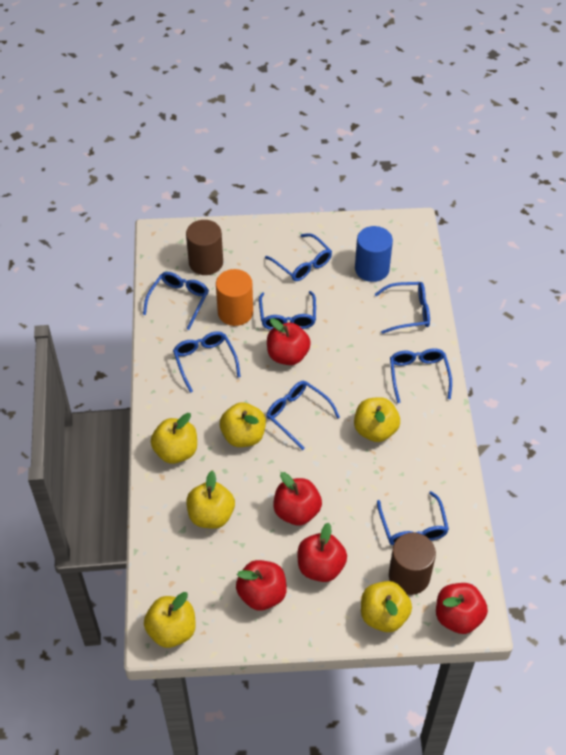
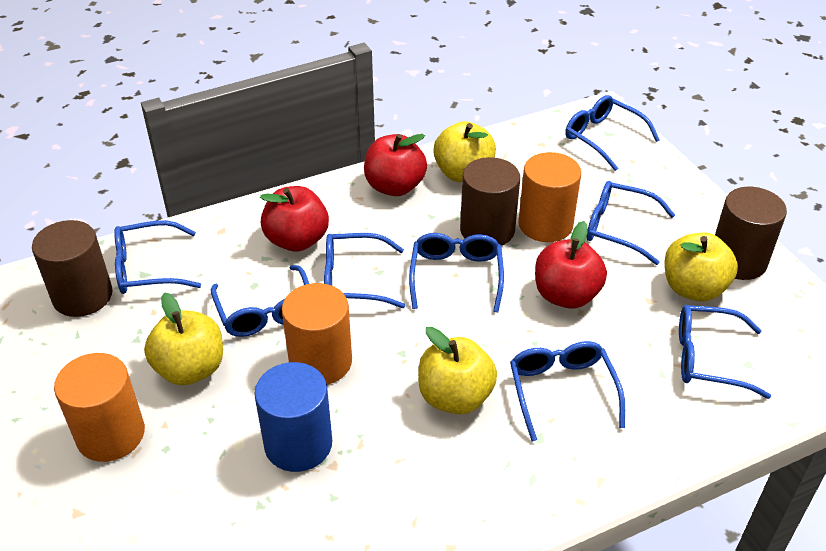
brown cylinder: 2 -> 3
orange cylinder: 1 -> 3
red apple: 5 -> 3
yellow apple: 6 -> 4

